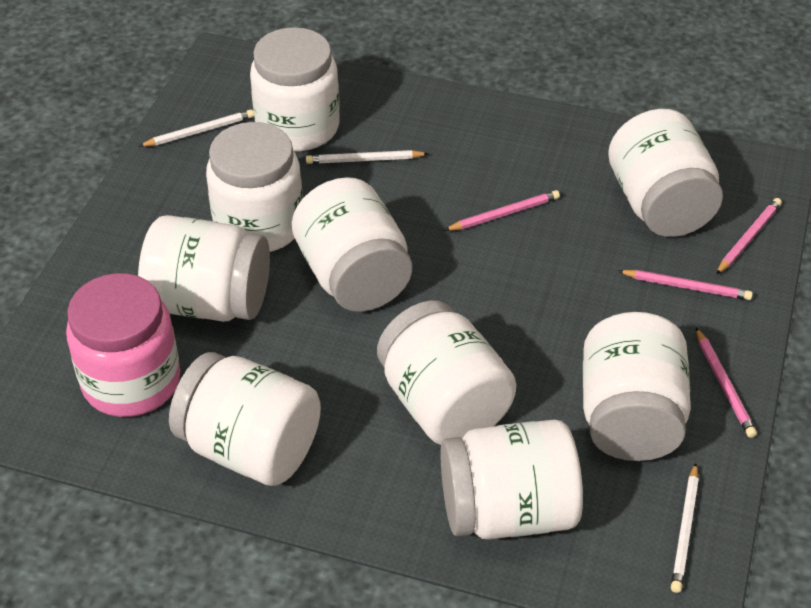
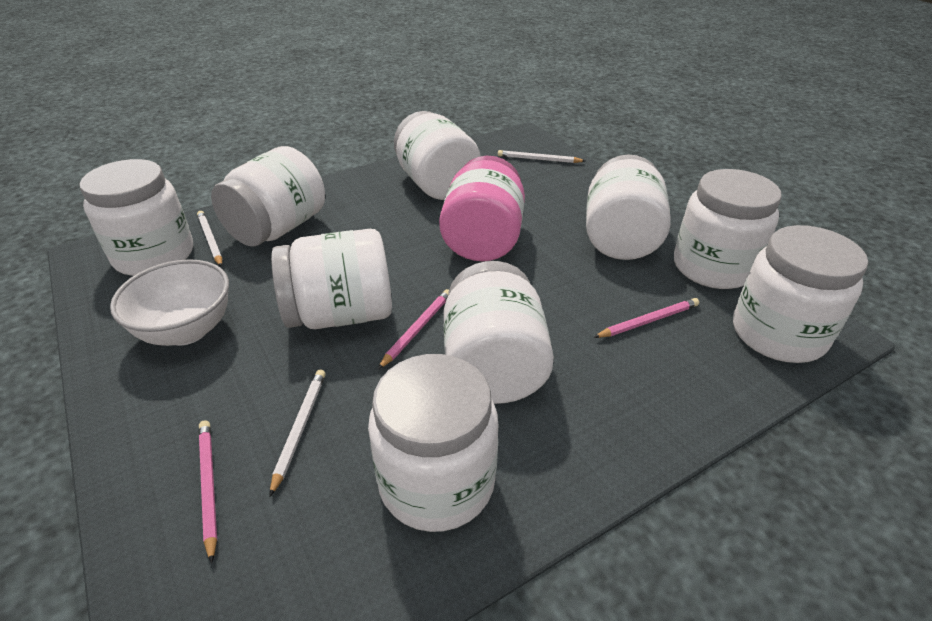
pink pencil: 4 -> 3
white bowl: 0 -> 1

